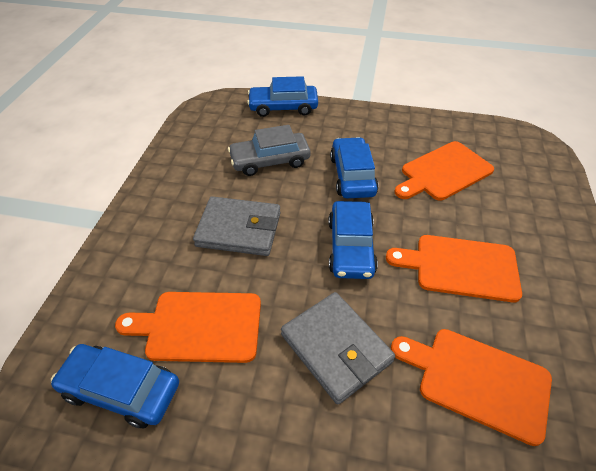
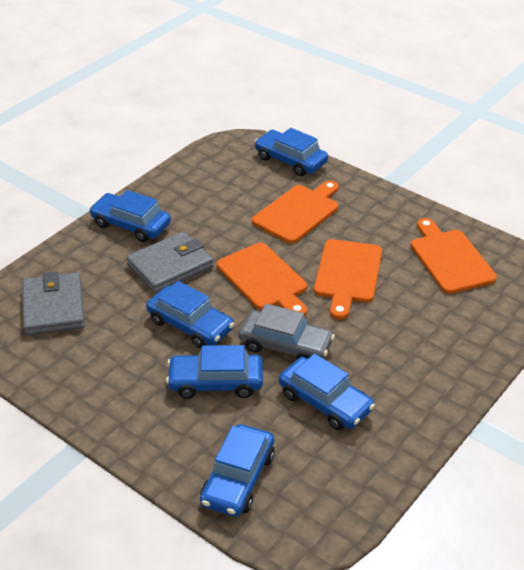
blue car: 4 -> 6

